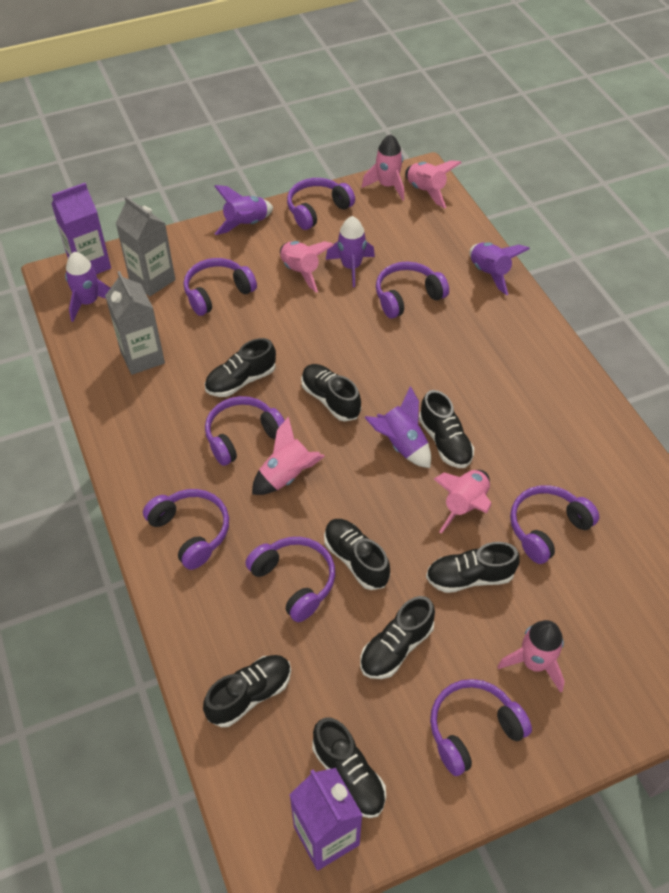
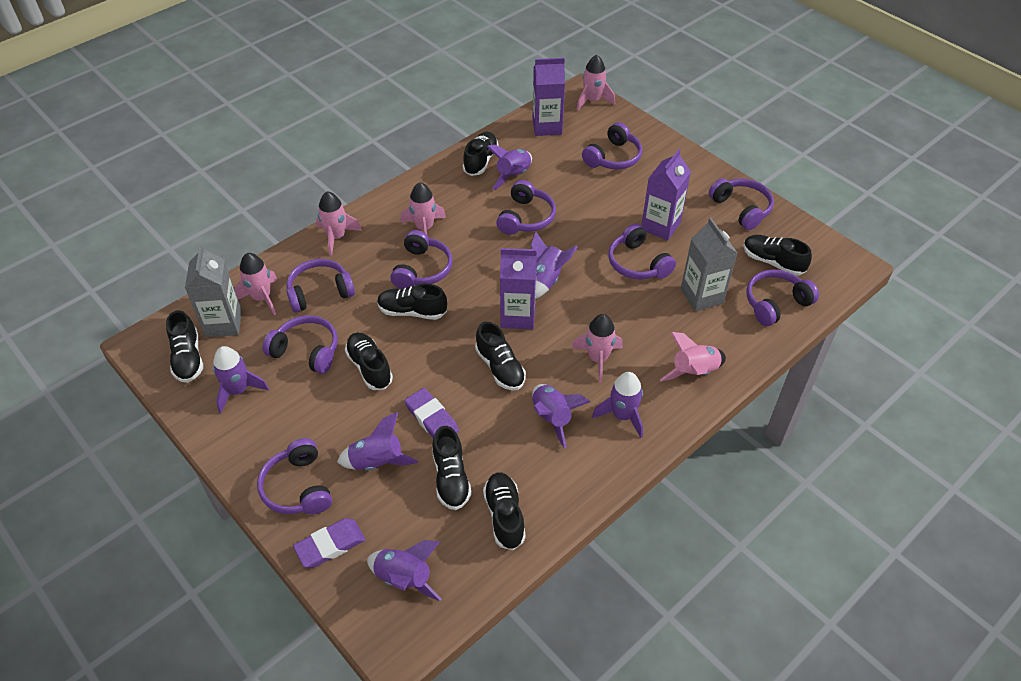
purple carton: 2 -> 3
purple eraser: 0 -> 2
purple headphones: 8 -> 9
purple rocket: 5 -> 7

